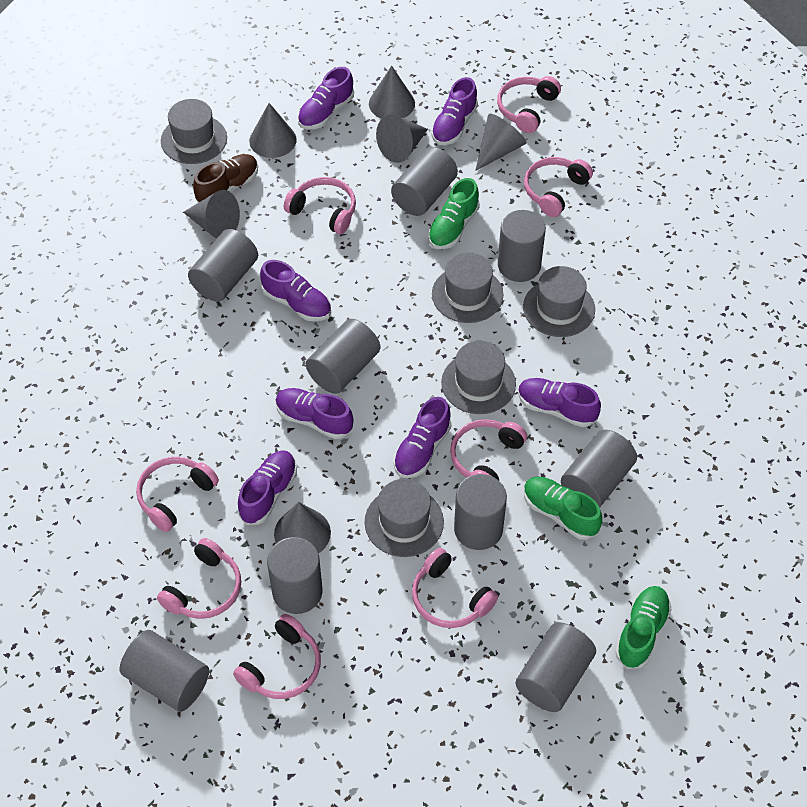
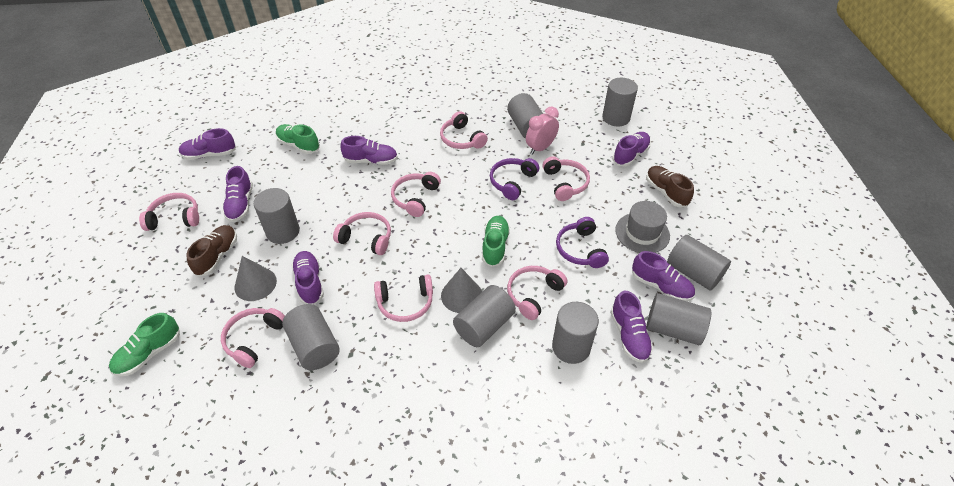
brown shoe: 1 -> 2
grey cone: 6 -> 2
grey cylinder: 9 -> 8
grey hat: 5 -> 1
pink clock: 0 -> 1
purple headphones: 0 -> 2

